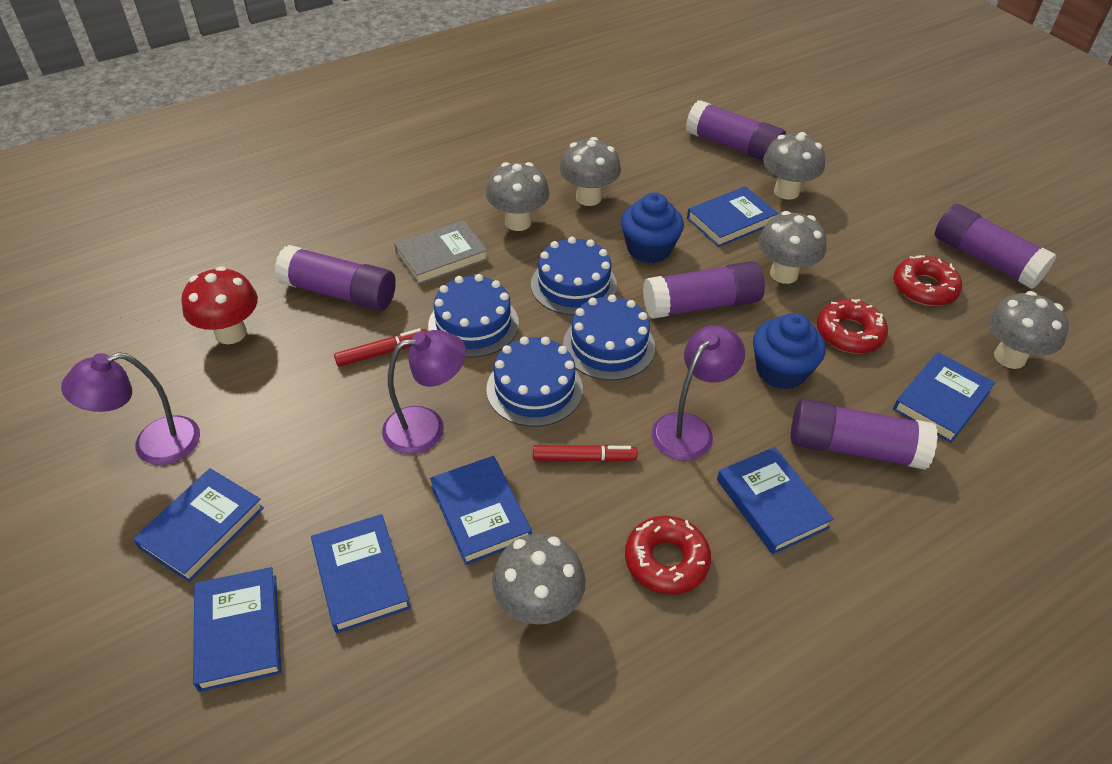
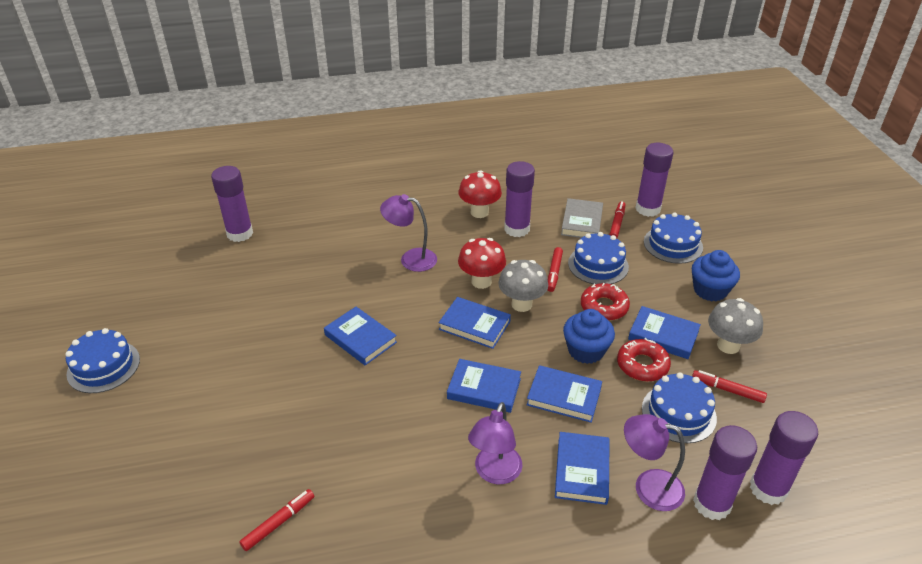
blue book: 7 -> 6
grey mushroom: 6 -> 2
red donut: 3 -> 2
red marker: 2 -> 4
red mushroom: 1 -> 2

